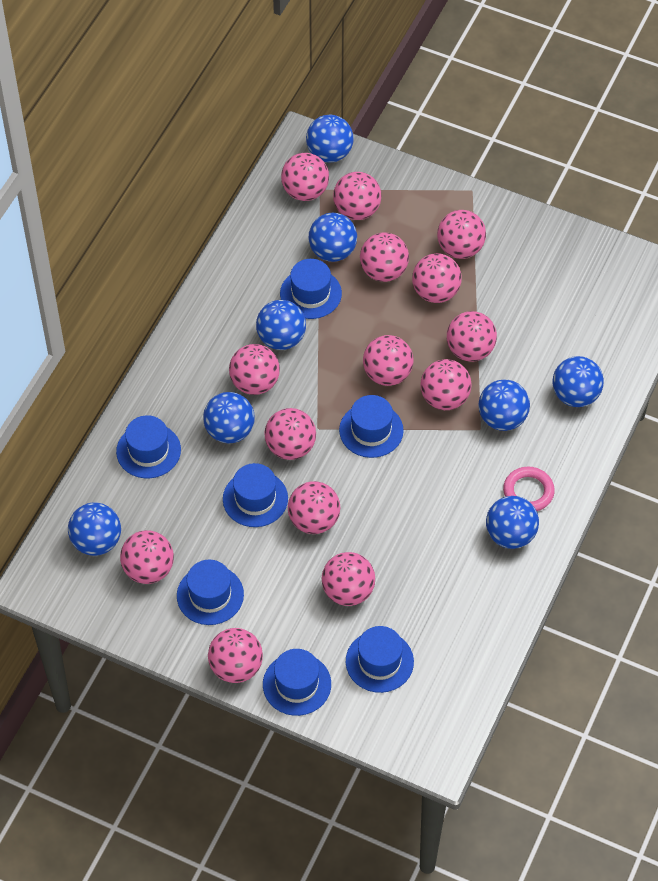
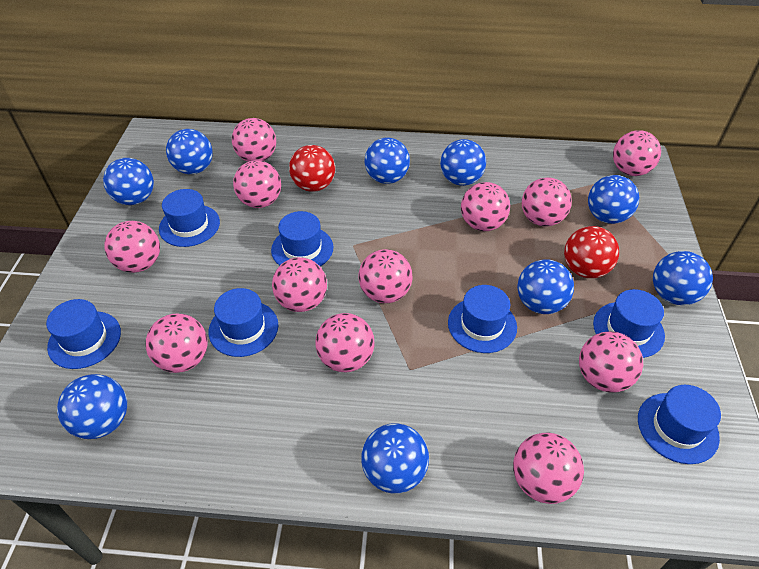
blue ball: 8 -> 9
pink ball: 14 -> 12
pink ring: 1 -> 0
red ball: 0 -> 2

